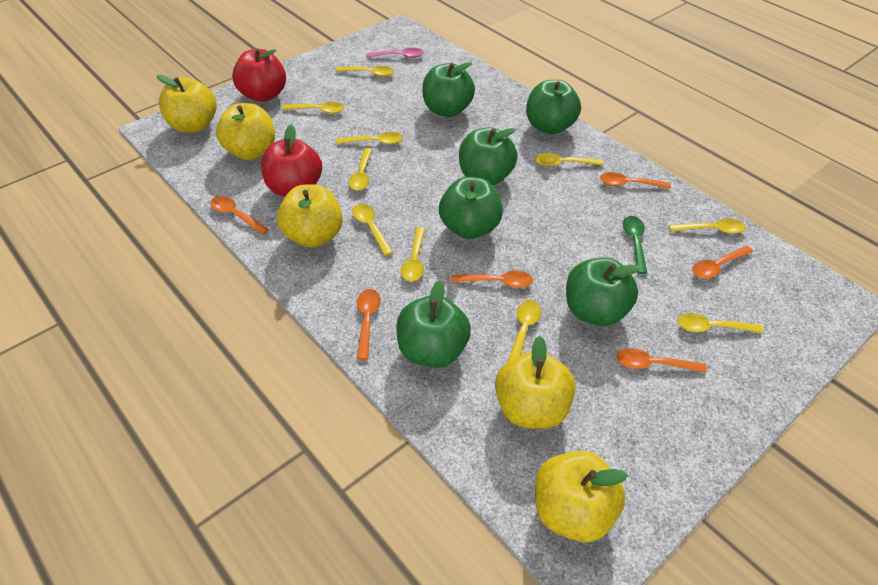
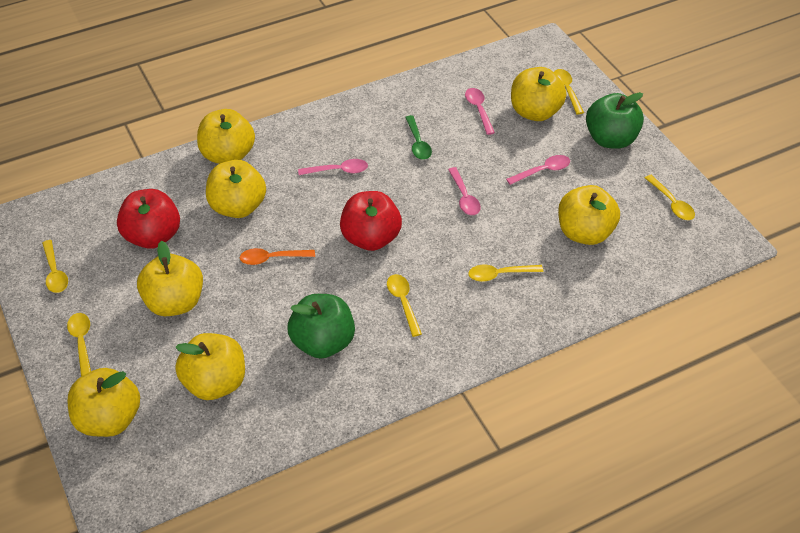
green apple: 6 -> 2
orange spoon: 6 -> 1
pink spoon: 1 -> 4
yellow apple: 5 -> 7
yellow spoon: 10 -> 6

